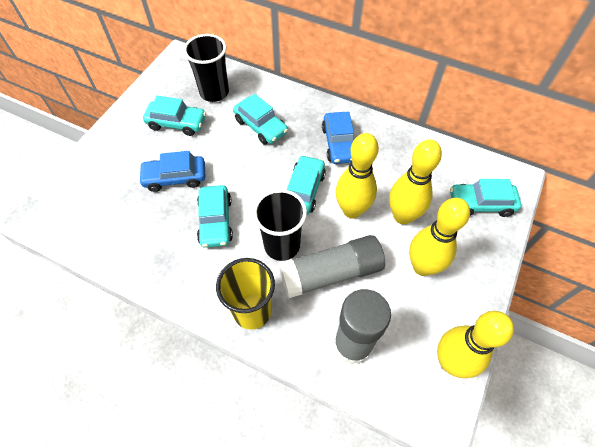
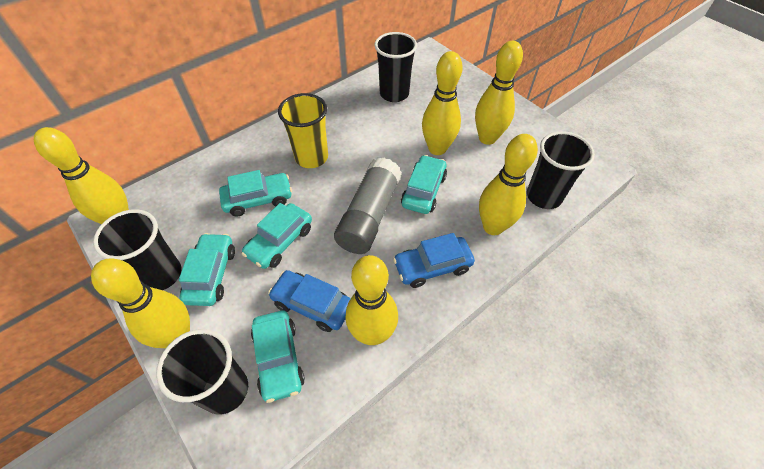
black cup: 2 -> 4
grey glue stick: 2 -> 1
yellow bowling pin: 4 -> 6

